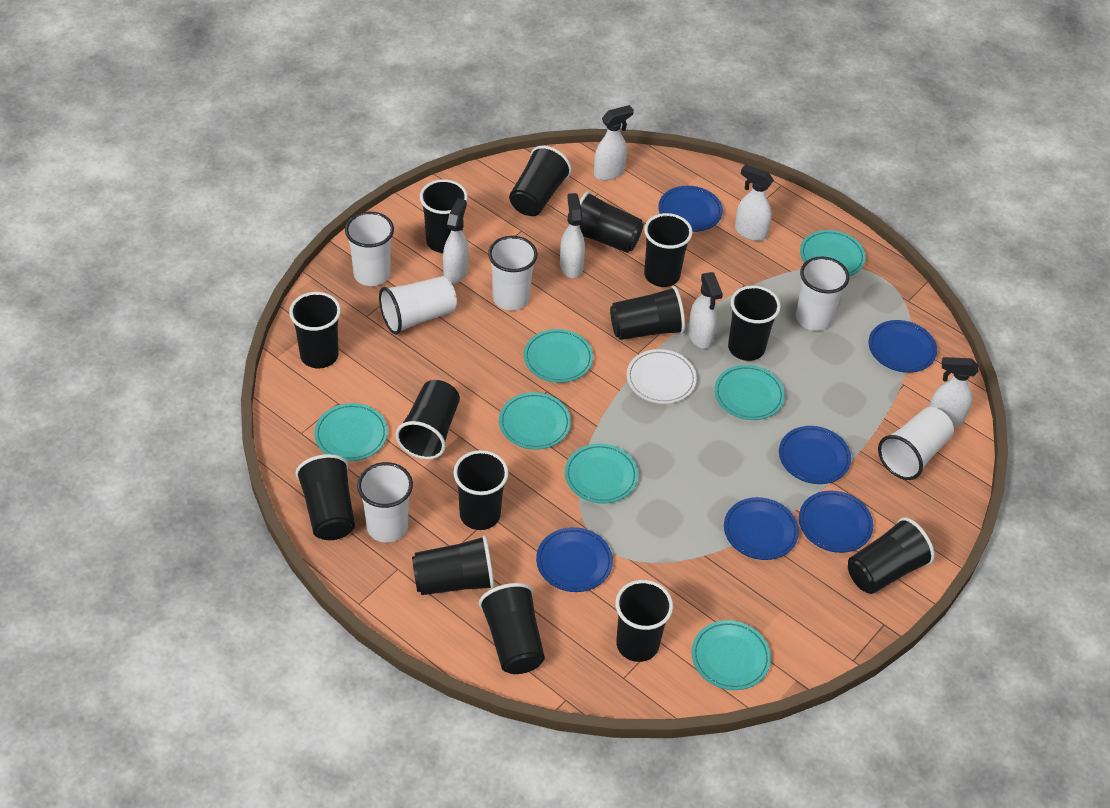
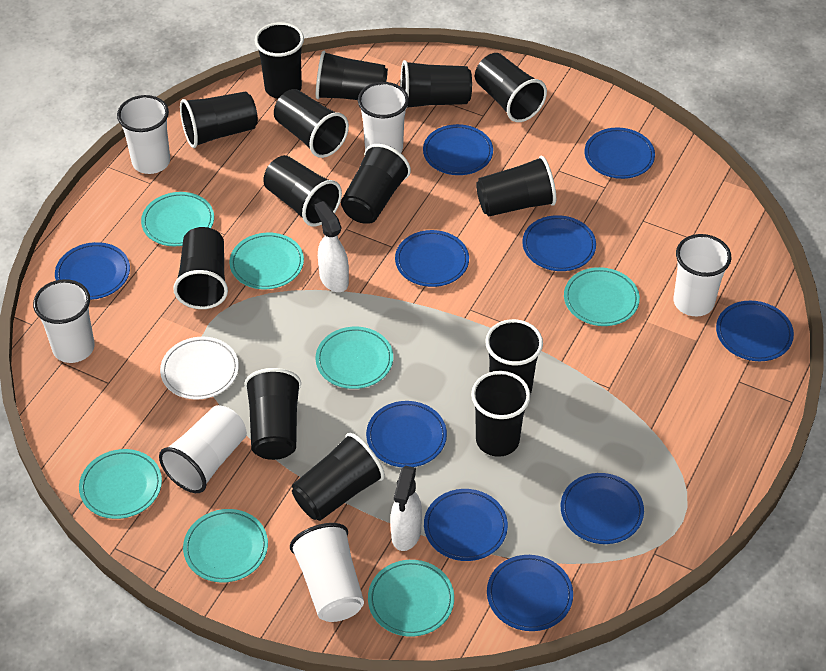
blue plate: 6 -> 10
white spray bottle: 6 -> 2

